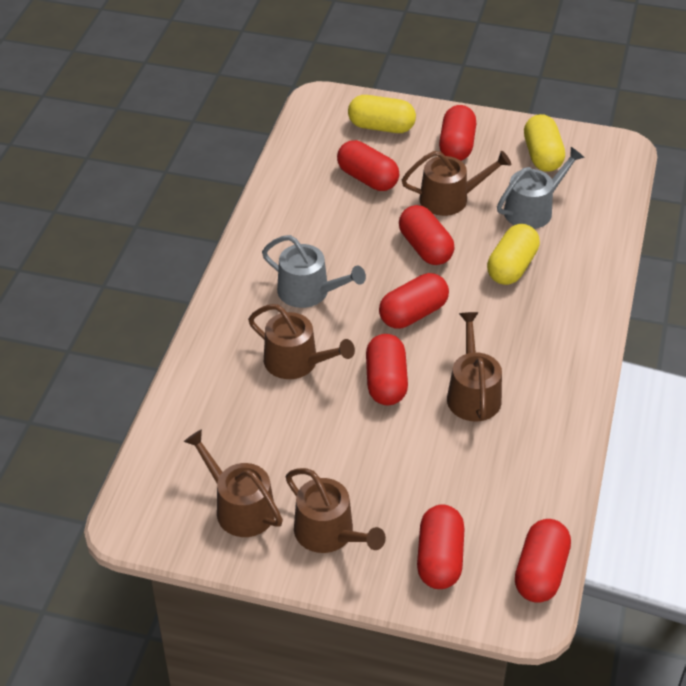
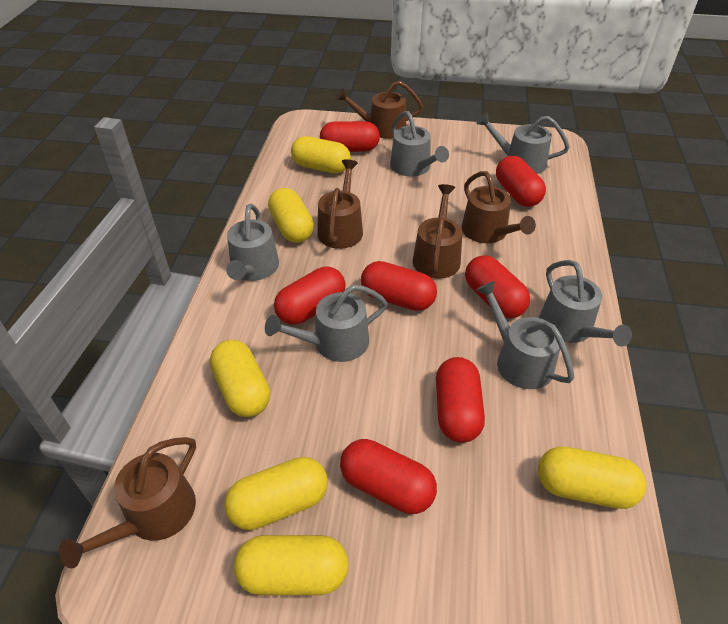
grey watering can: 2 -> 6
yellow capsule: 3 -> 6

